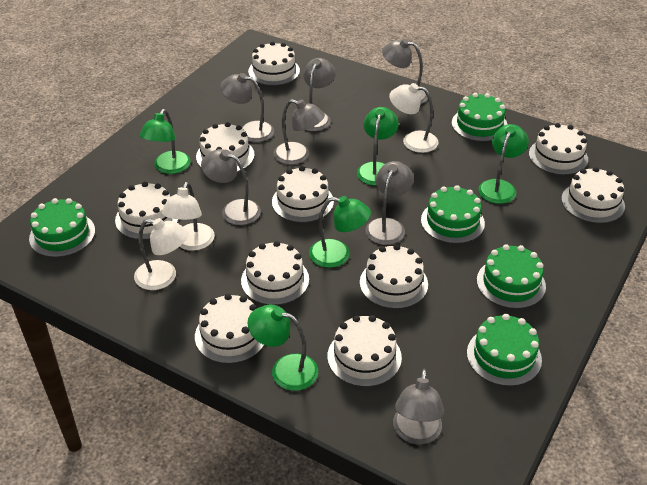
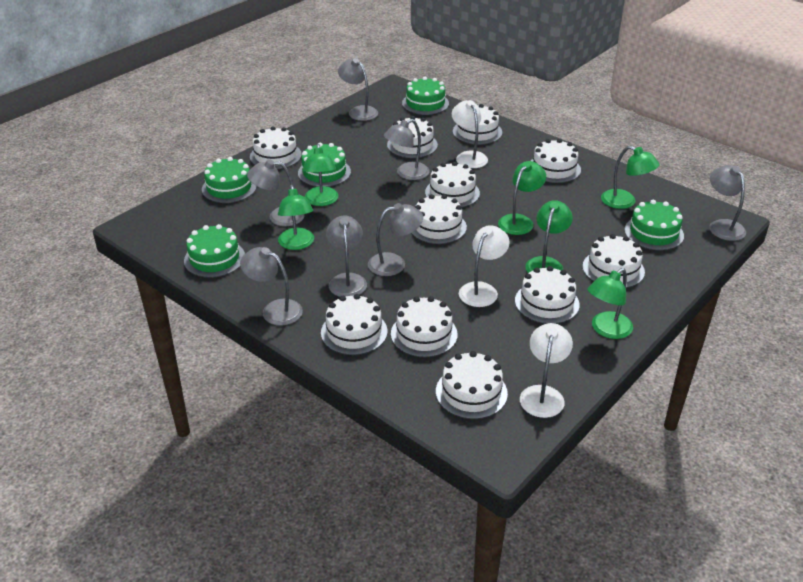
green lamp: 5 -> 6
white cake: 10 -> 11

